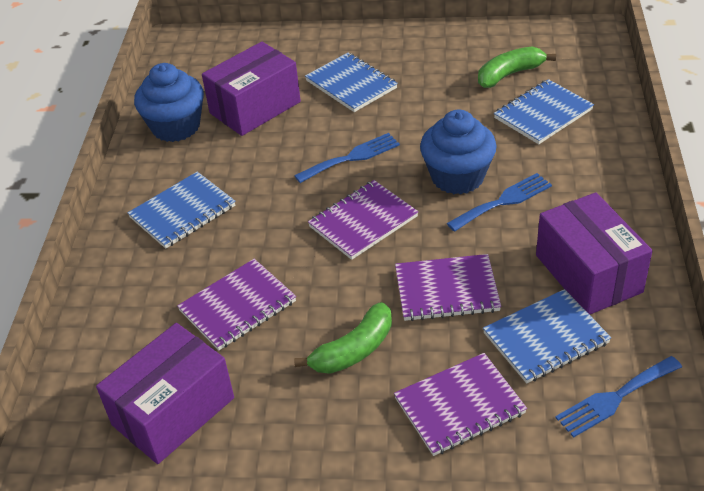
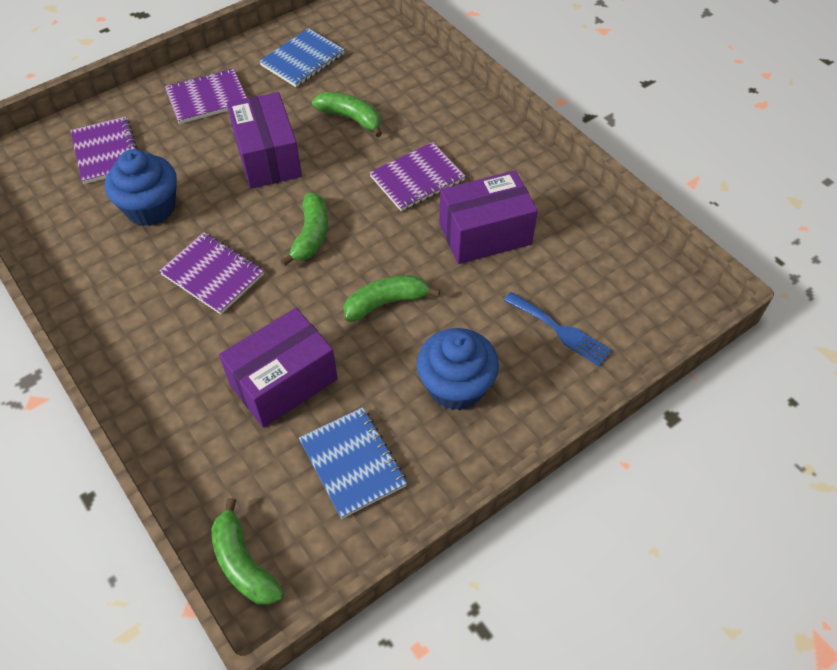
blue fork: 3 -> 1
blue notebook: 4 -> 2
green banana: 2 -> 4

